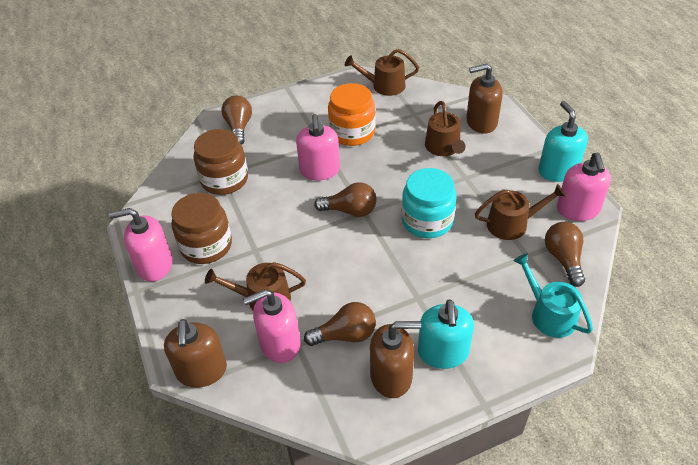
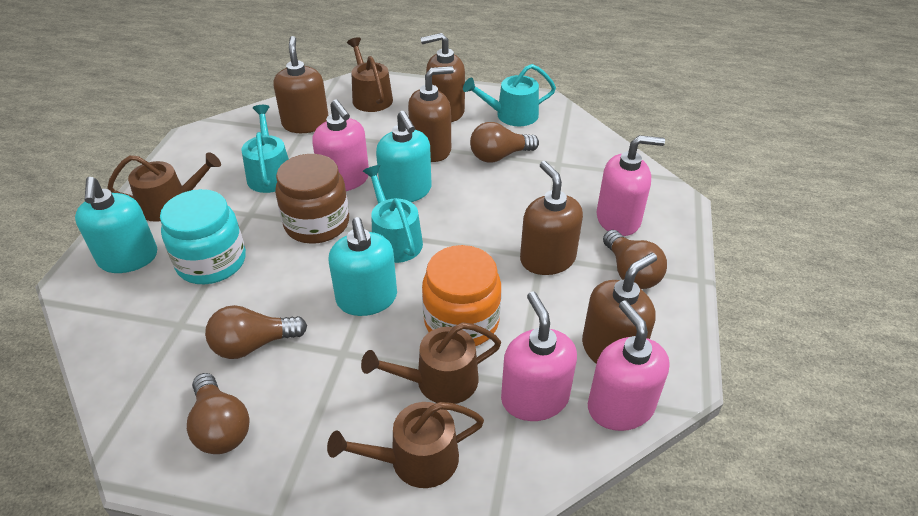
brown jar: 2 -> 1
brown soap dispenser: 3 -> 5
turquoise soap dispenser: 2 -> 3
turquoise watering can: 1 -> 3

